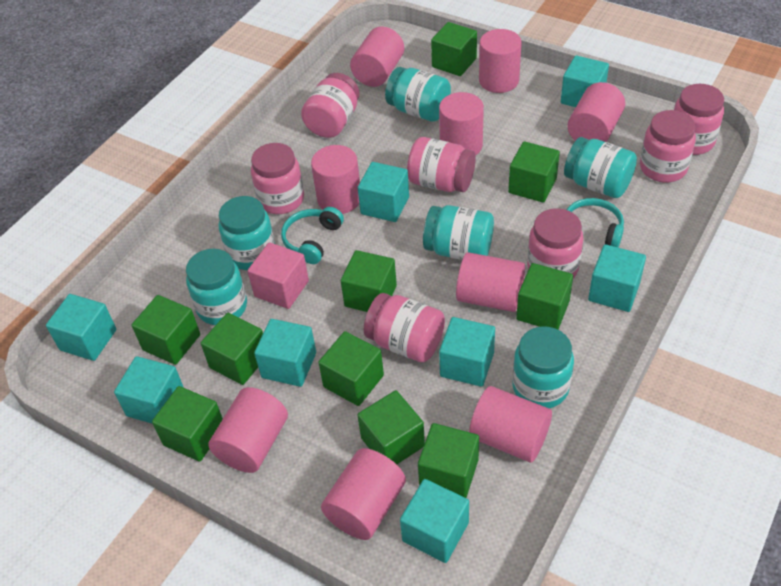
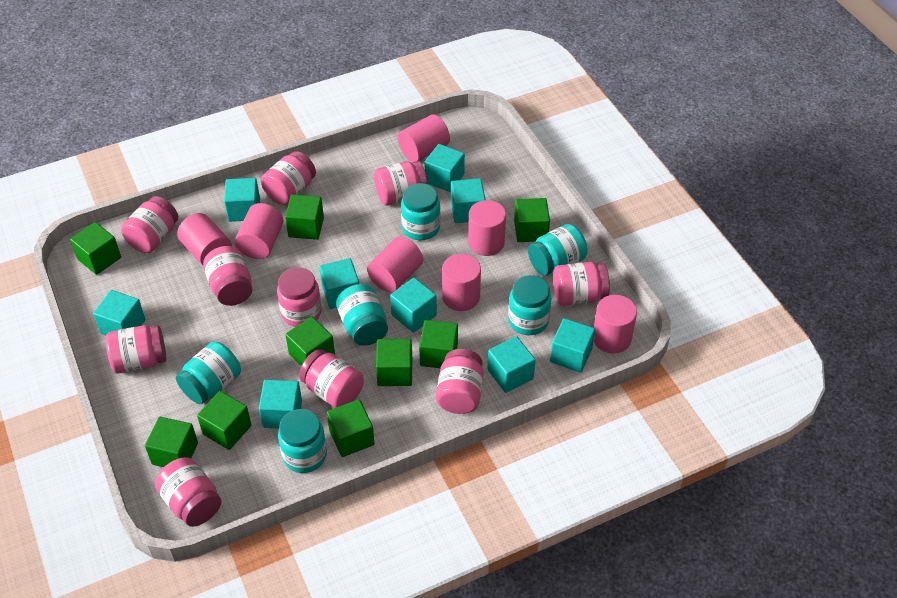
green cube: 10 -> 9
pink cube: 1 -> 0
pink cylinder: 9 -> 7
pink jar: 7 -> 10
turquoise cube: 8 -> 9
turquoise headphones: 2 -> 0

